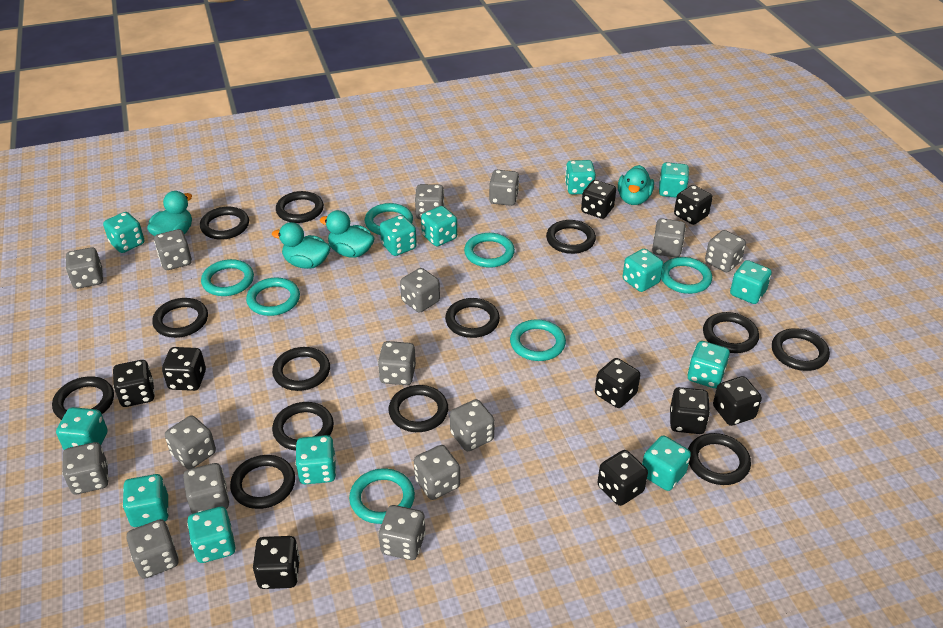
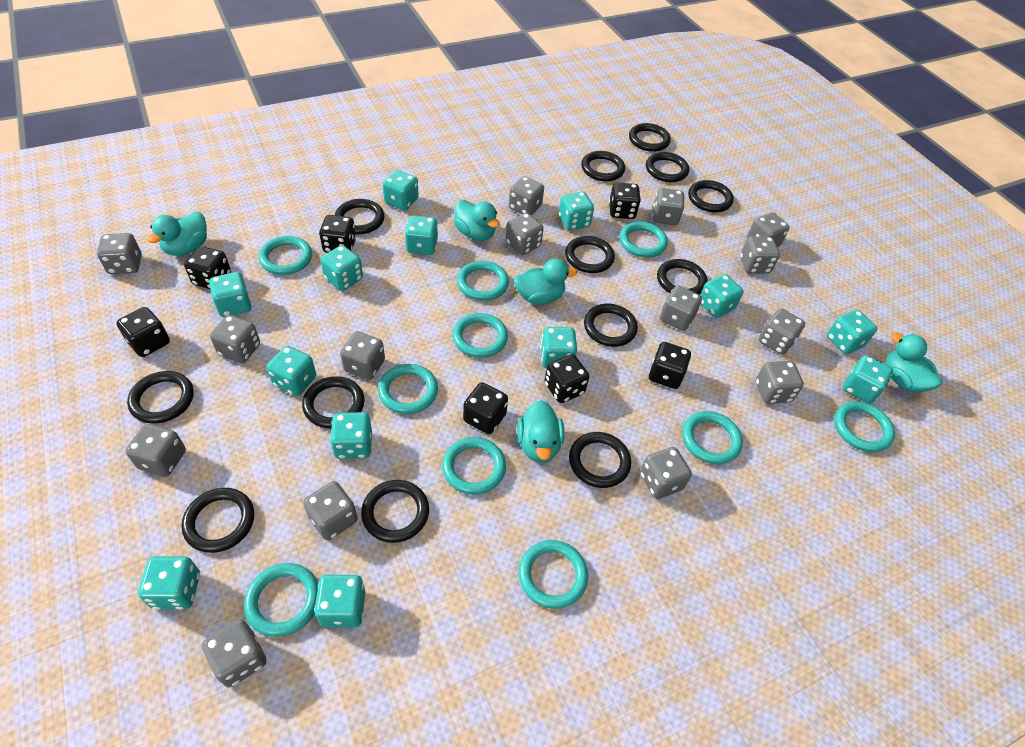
black dice: 9 -> 7
turquoise duck: 4 -> 5
turquoise ring: 7 -> 10

